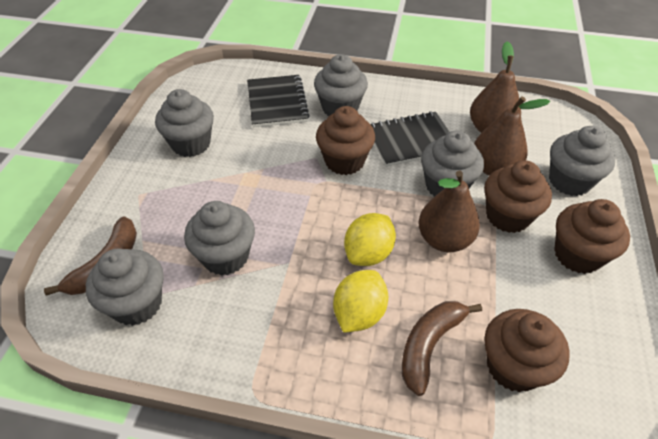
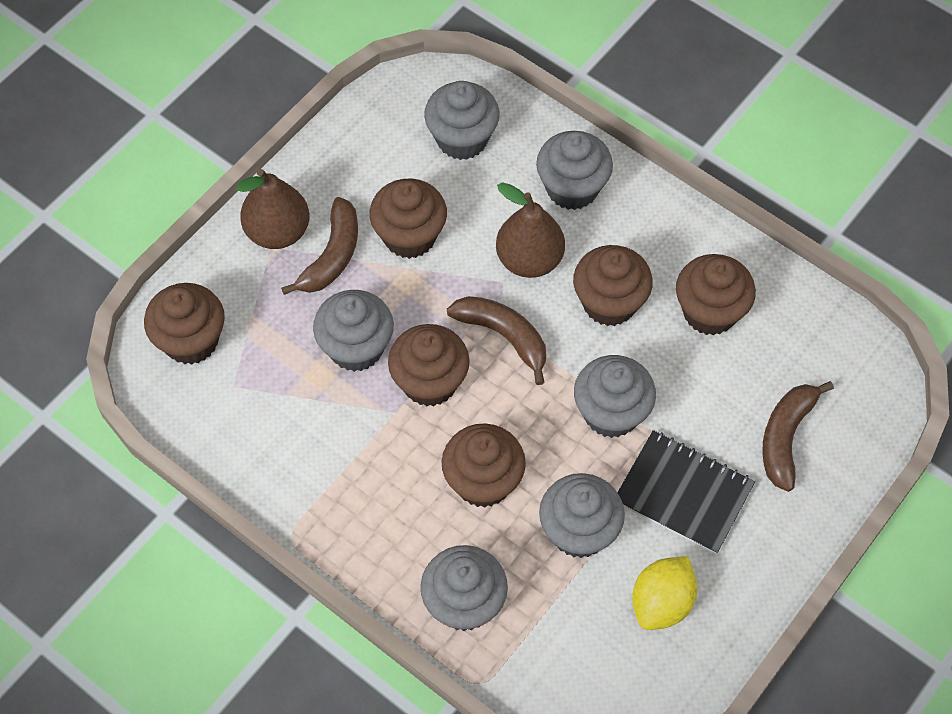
black notebook: 2 -> 1
brown banana: 2 -> 3
brown cupcake: 4 -> 6
brown pear: 3 -> 2
yellow lemon: 2 -> 1

